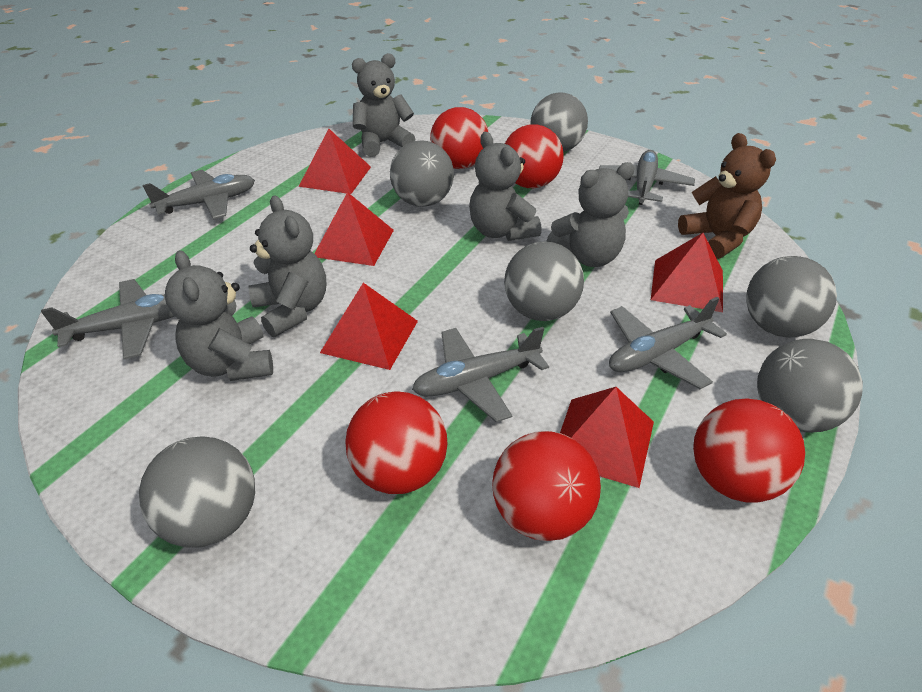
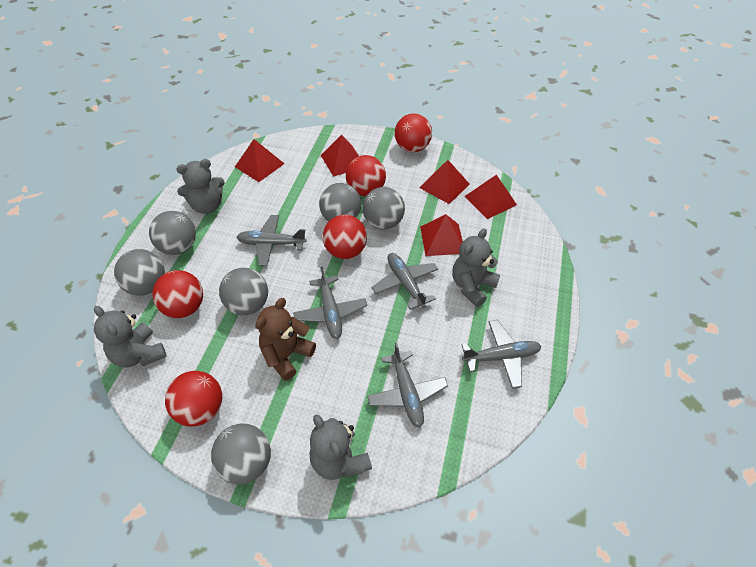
grey teddy bear: 5 -> 4

